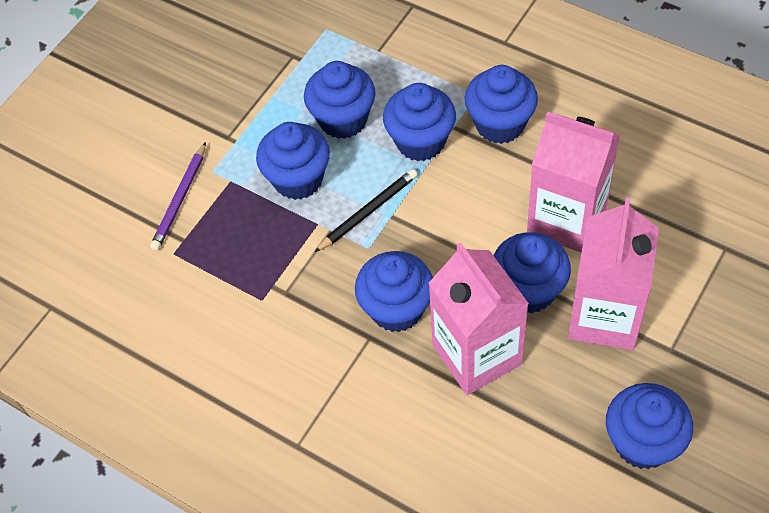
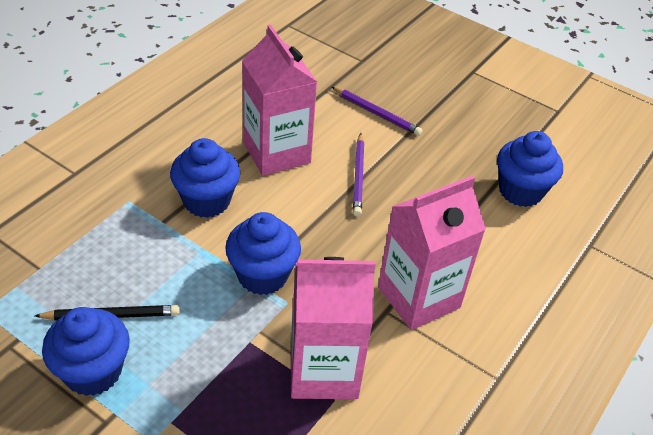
blue cupcake: 7 -> 4
purple pencil: 1 -> 2

